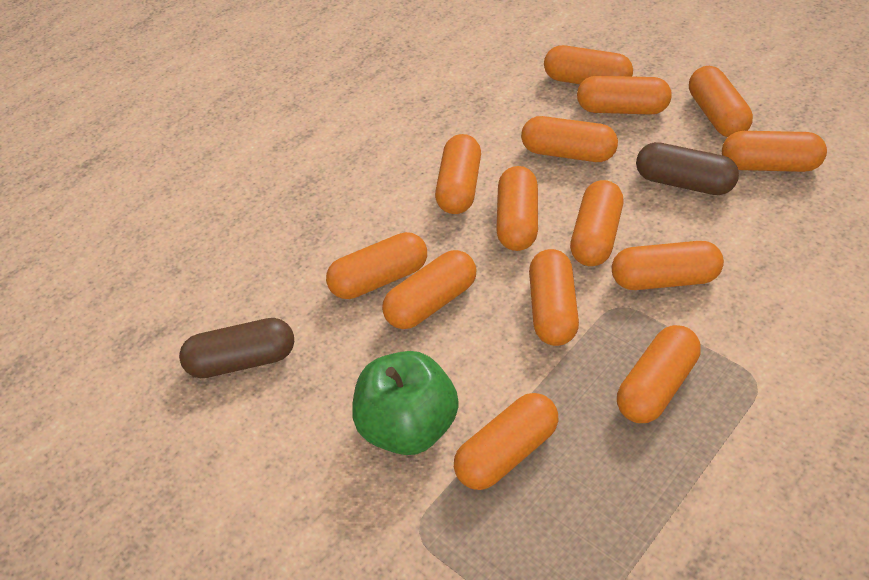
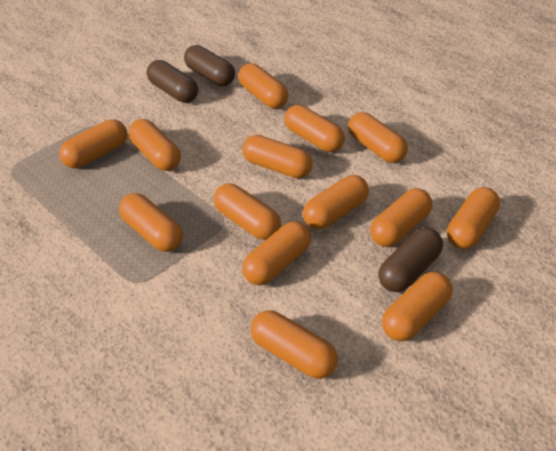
brown capsule: 2 -> 3
green apple: 1 -> 0

